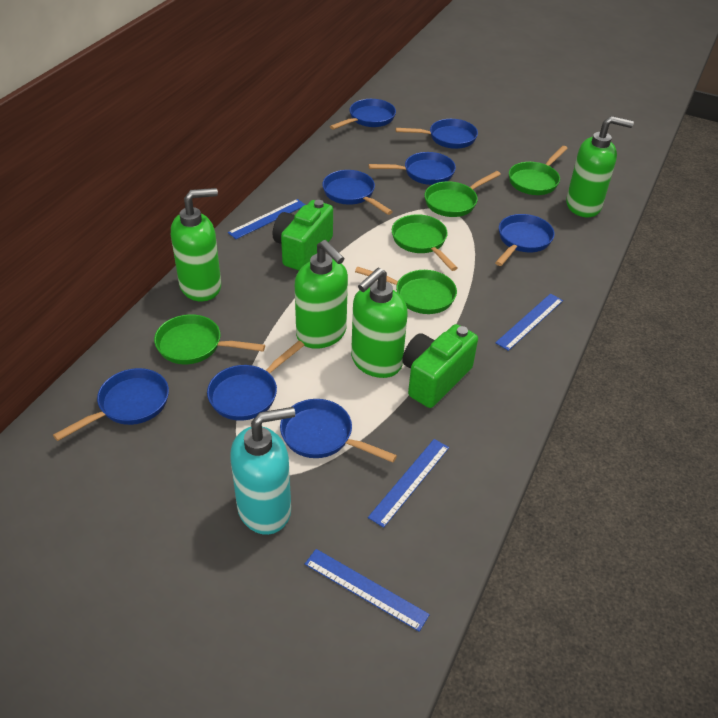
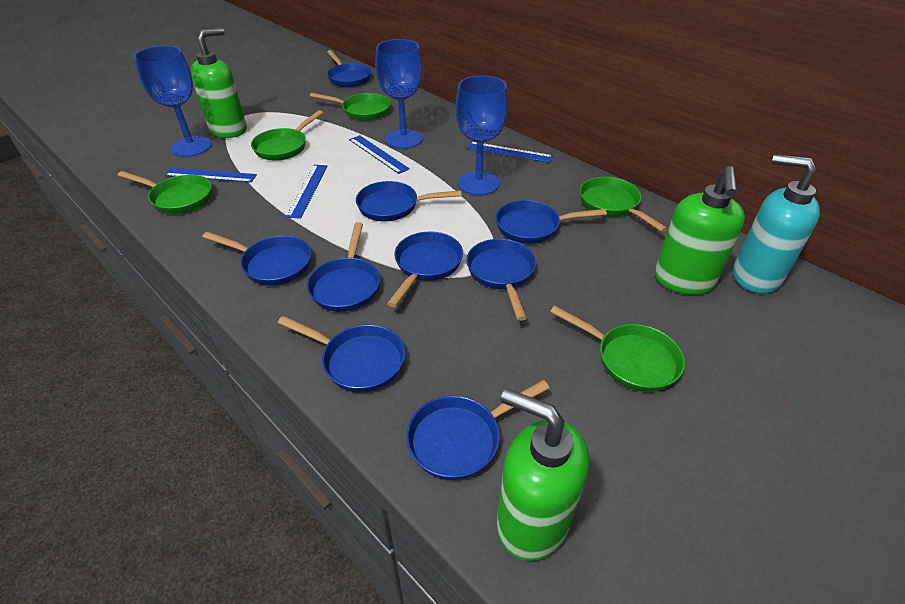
blue goblet: 0 -> 3
blue pan: 8 -> 9
green camera: 2 -> 0
green soap dispenser: 4 -> 3

